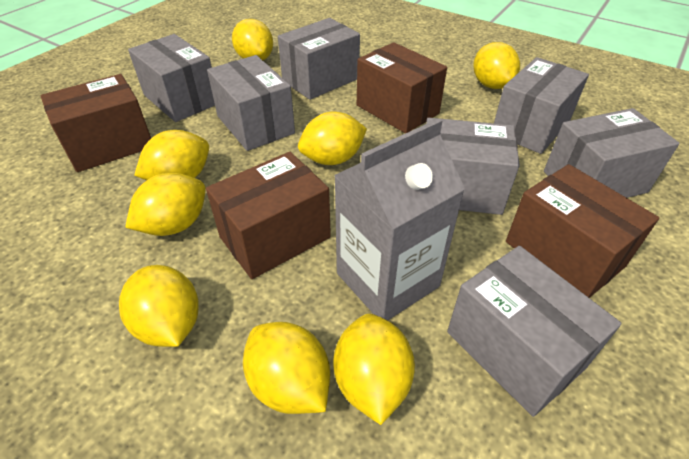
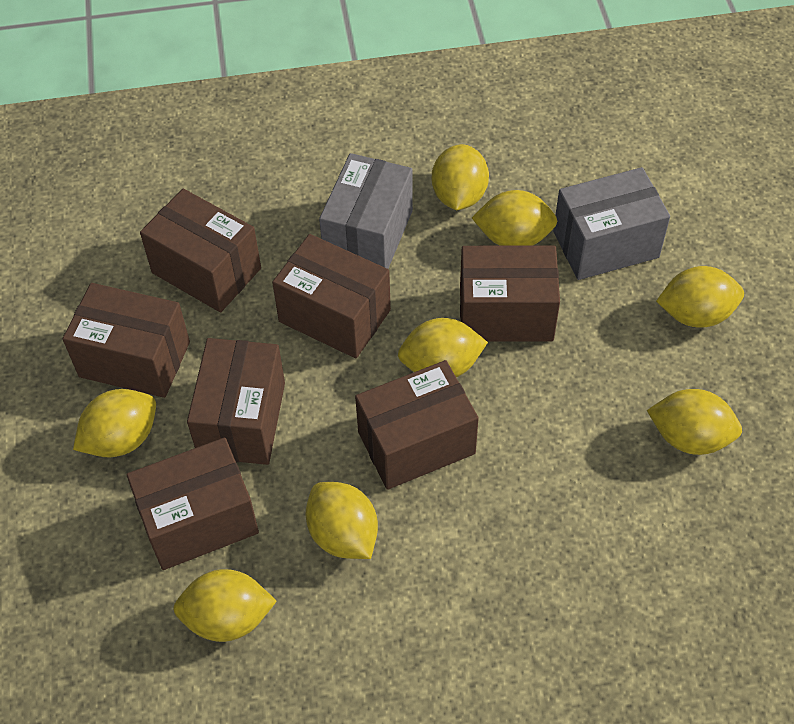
brown box: 4 -> 7
grey box: 7 -> 2
grey carton: 1 -> 0

